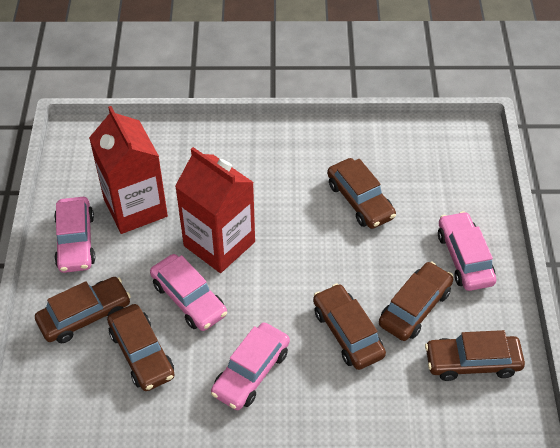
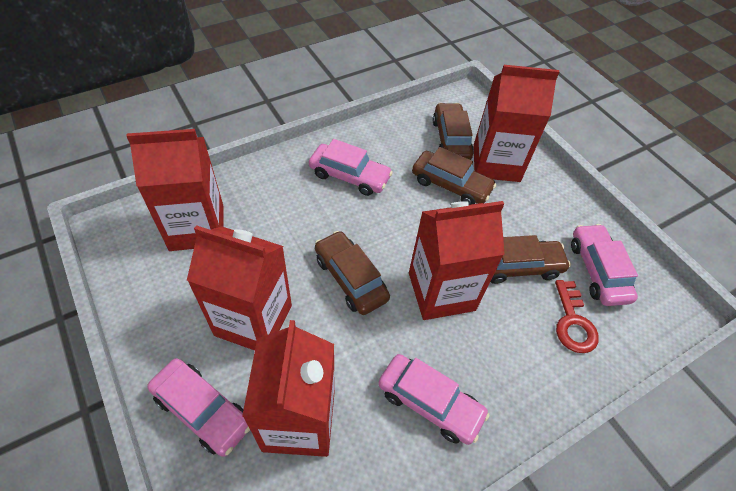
brown car: 6 -> 4
red carton: 2 -> 5
red key: 0 -> 1

